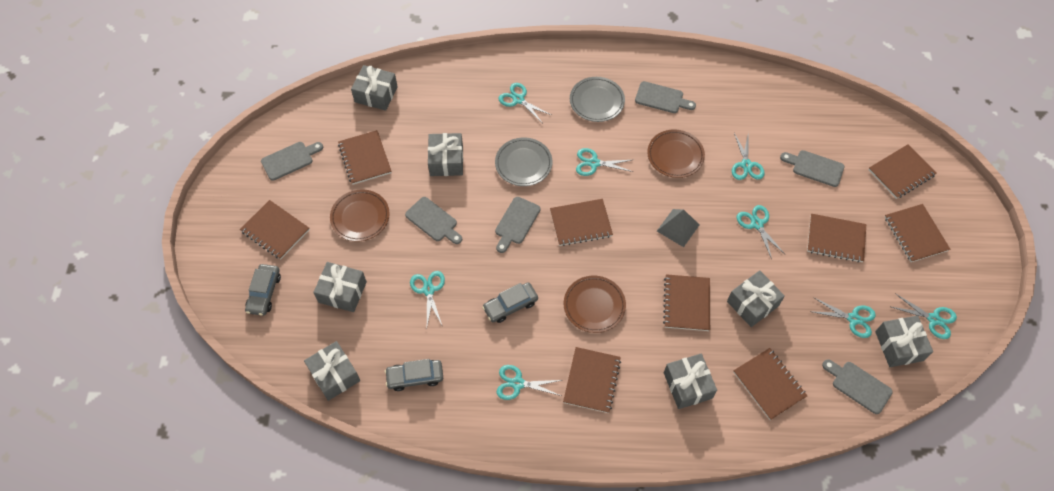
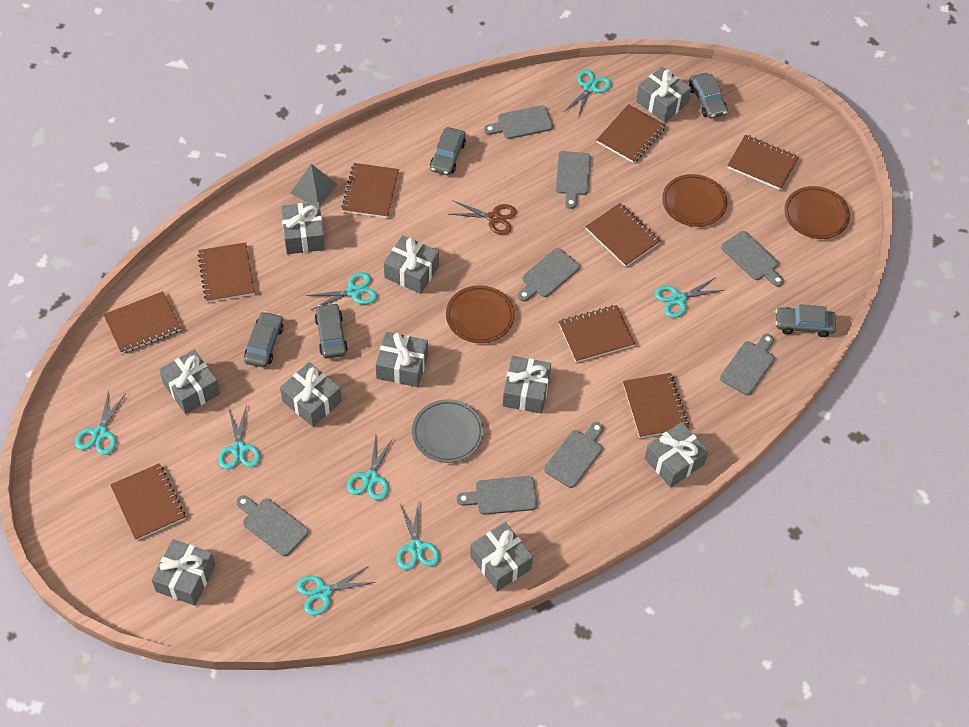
brown scissors: 0 -> 1
grey car: 3 -> 5
grey cutting board: 6 -> 8
grey gift: 7 -> 10
grey plate: 2 -> 1

